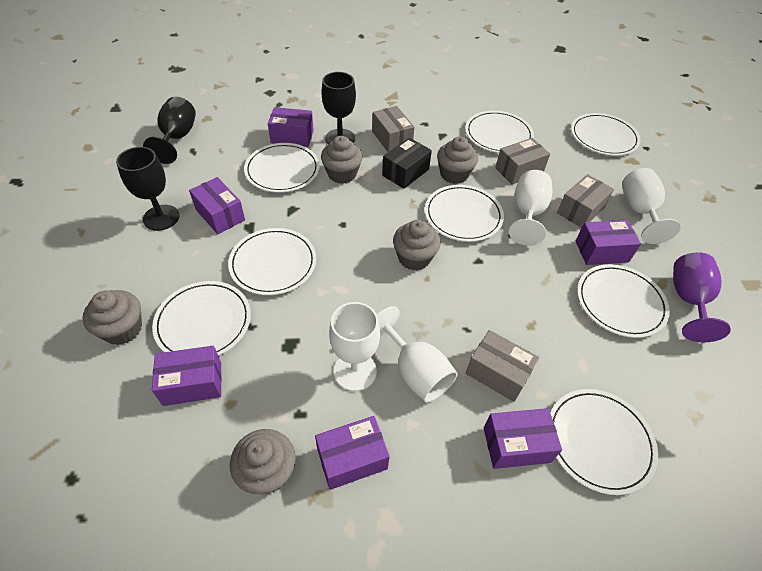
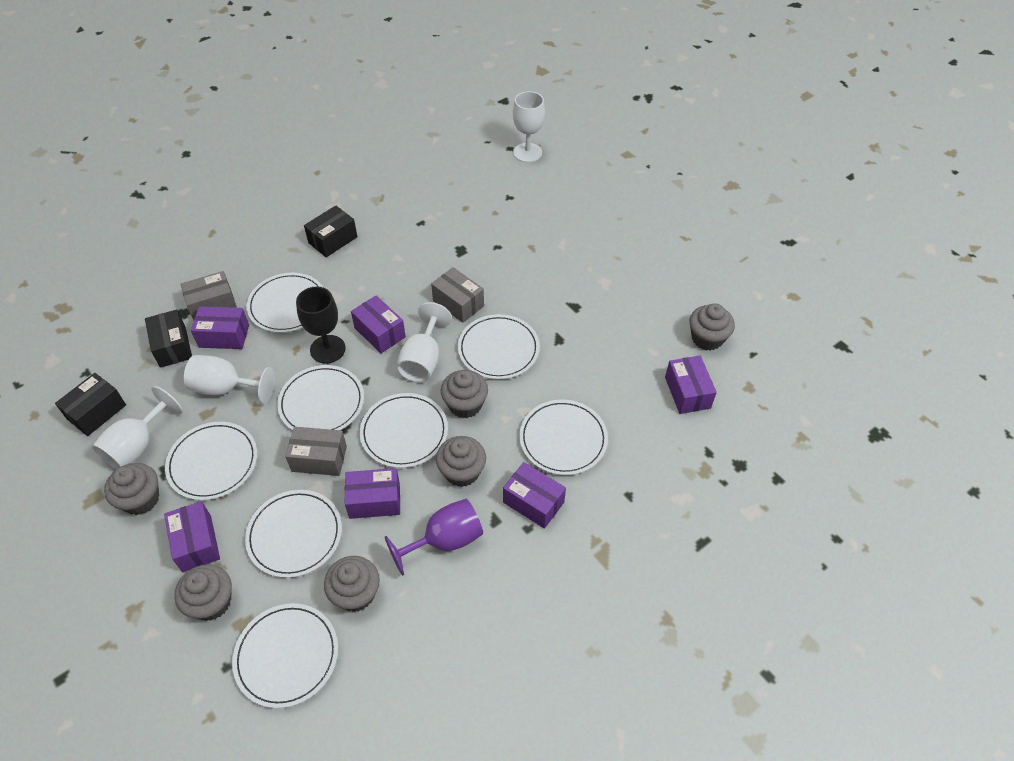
black box: 1 -> 3
black goblet: 3 -> 1
grey box: 4 -> 3
grey cupcake: 5 -> 6

